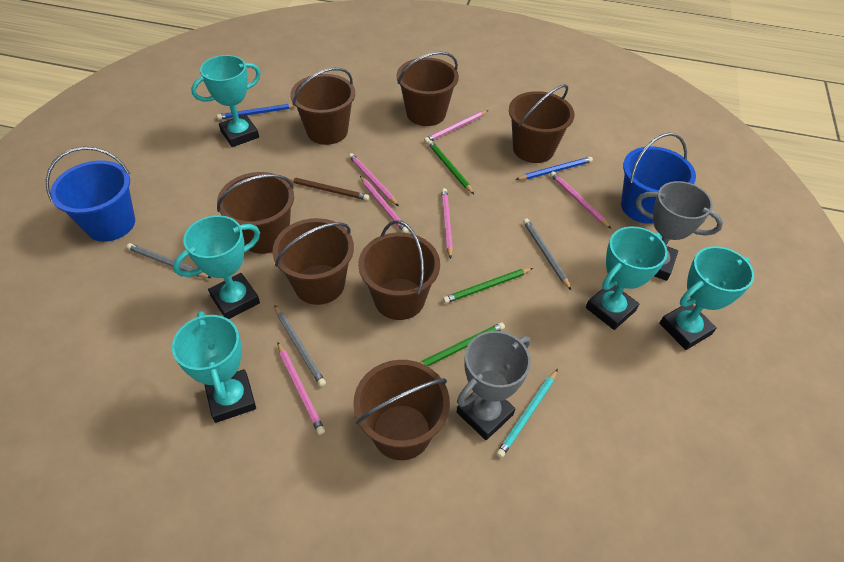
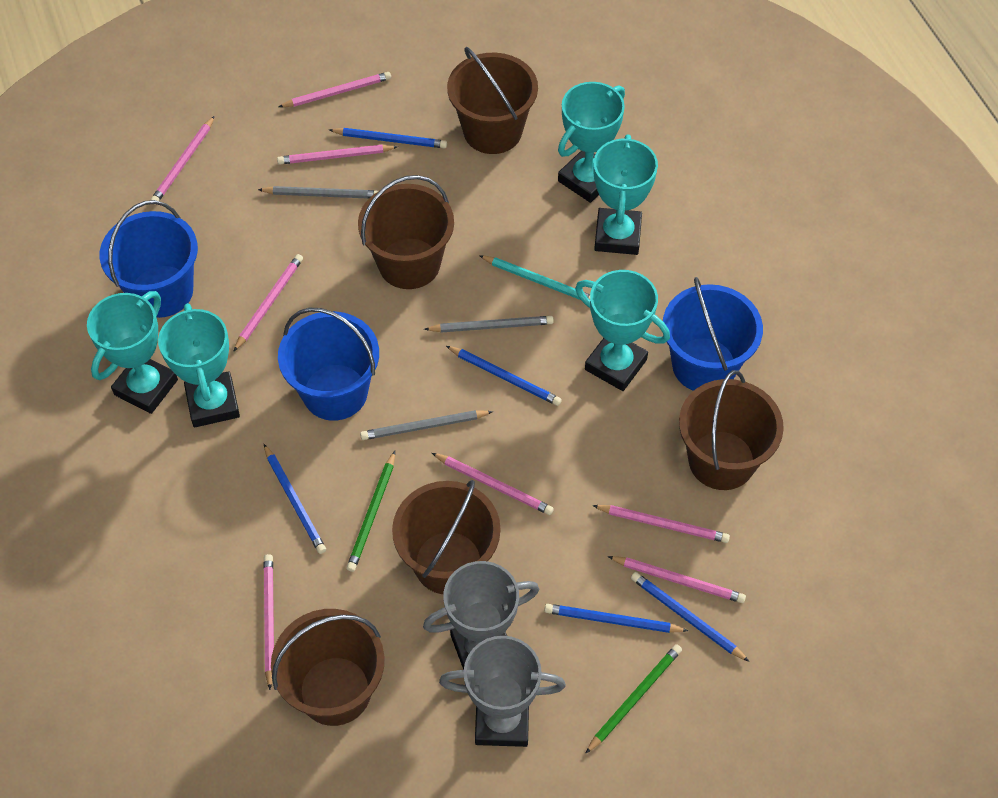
blue bucket: 2 -> 3
blue pencil: 2 -> 5
brown bucket: 7 -> 5
brown pencil: 1 -> 0
green pencil: 3 -> 2
pink pencil: 6 -> 8

